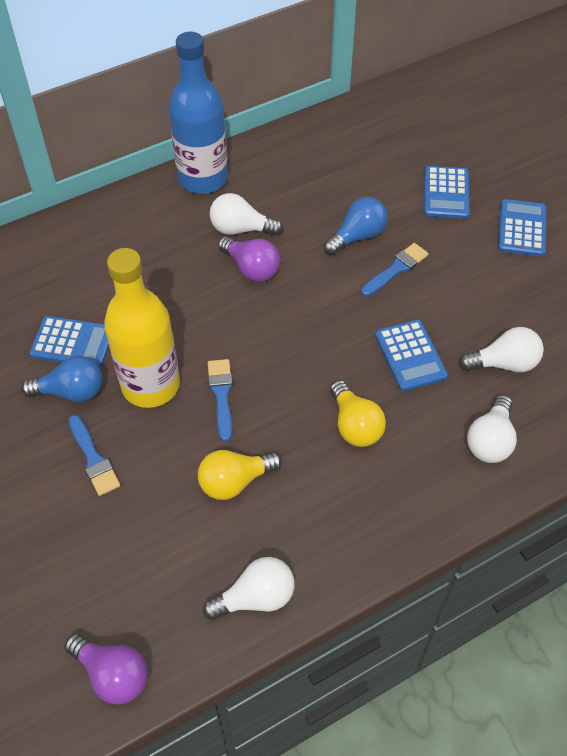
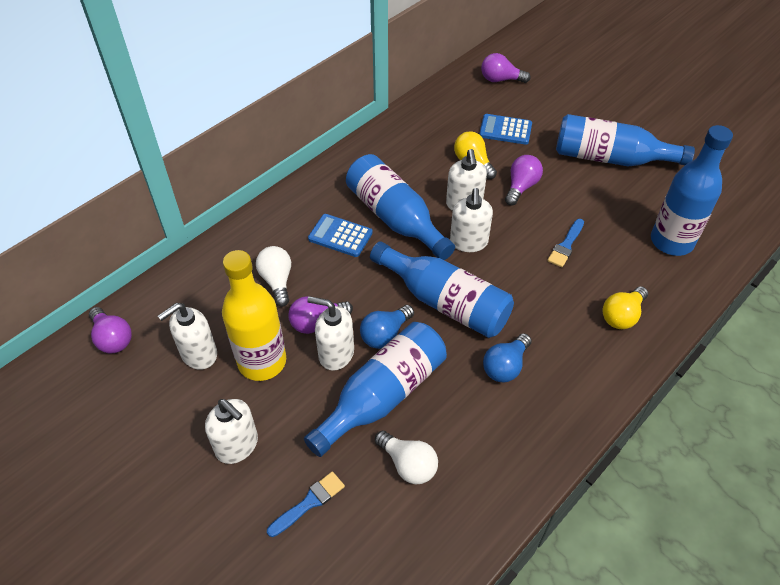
blue bottle: 1 -> 5
blue brush: 3 -> 2
blue calculator: 4 -> 2
purple light bulb: 2 -> 4
white light bulb: 4 -> 2
white soap dispenser: 0 -> 5

